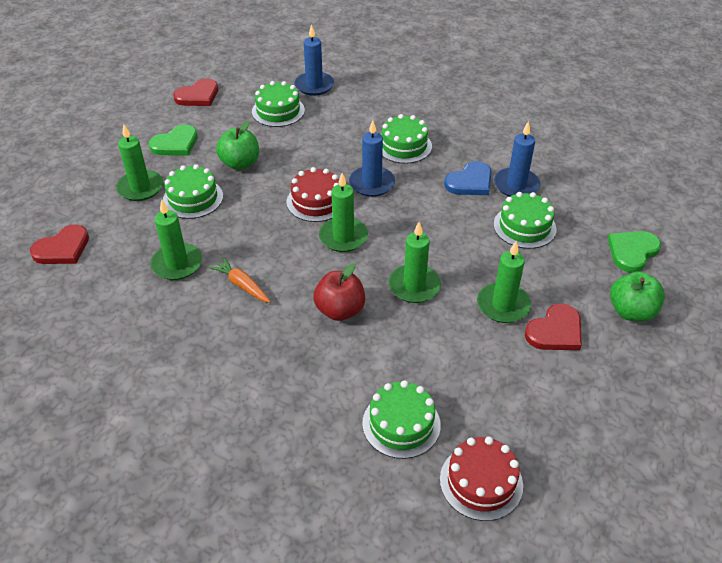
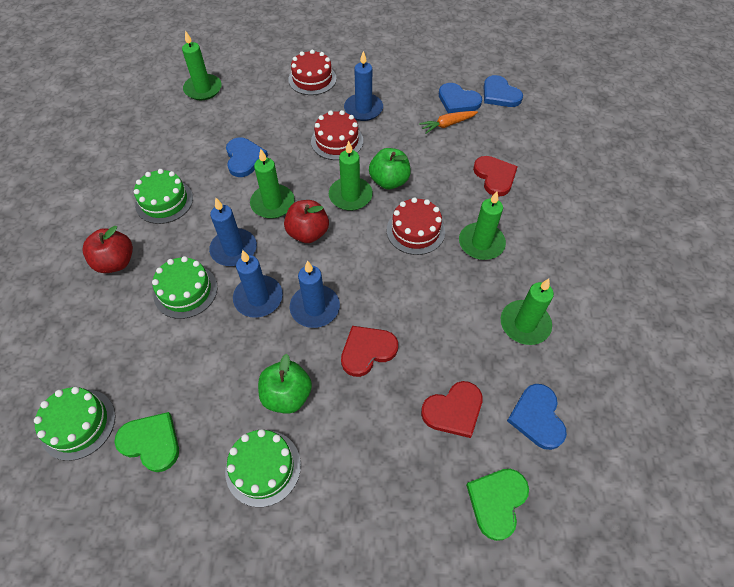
blue candle: 3 -> 4
blue heart: 1 -> 4
green cake: 5 -> 4
red apple: 1 -> 2
red cake: 2 -> 3

